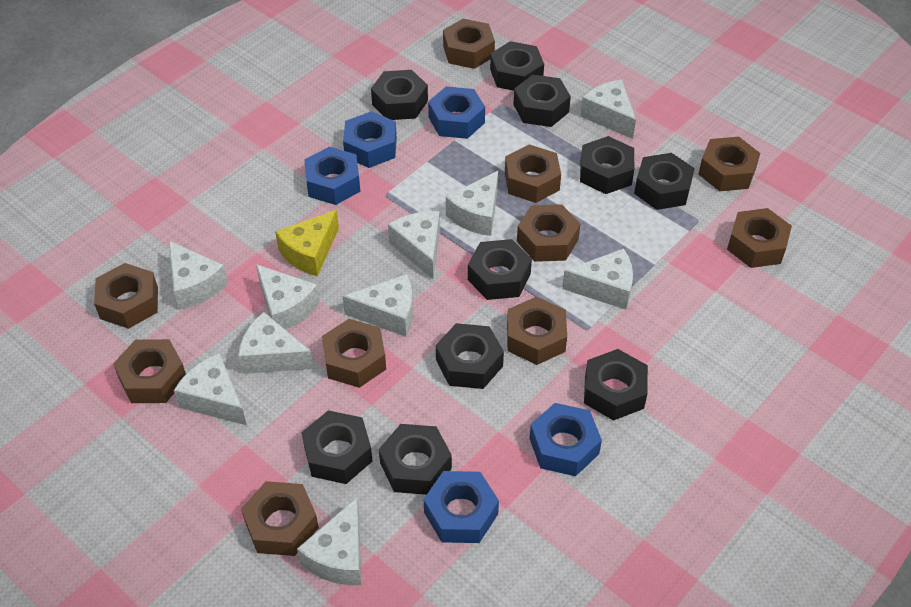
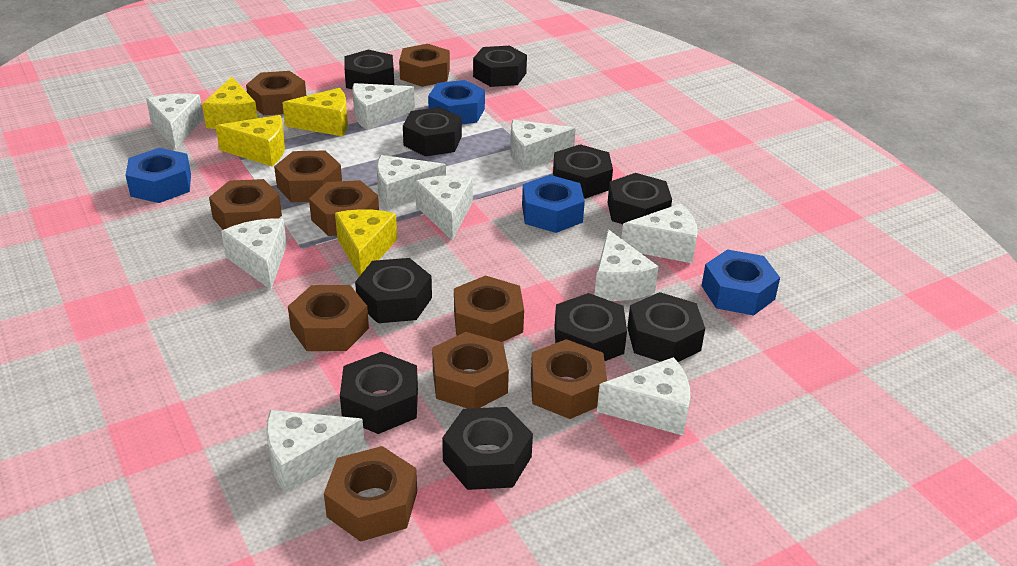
blue nut: 5 -> 4
yellow cheese: 1 -> 4

